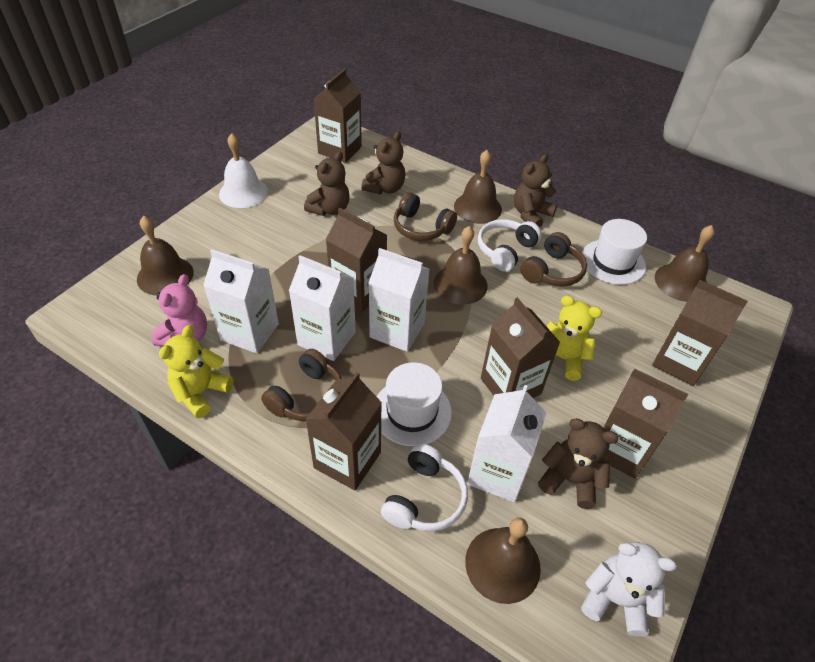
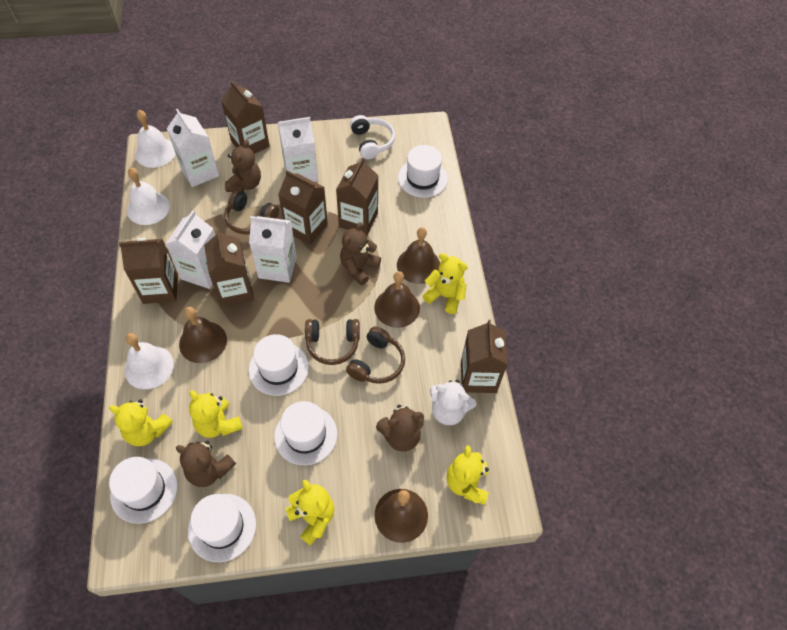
brown bell: 5 -> 4
pink teddy bear: 1 -> 0
white bell: 1 -> 3
white hat: 2 -> 5
white headphones: 2 -> 1
yellow teddy bear: 2 -> 5

